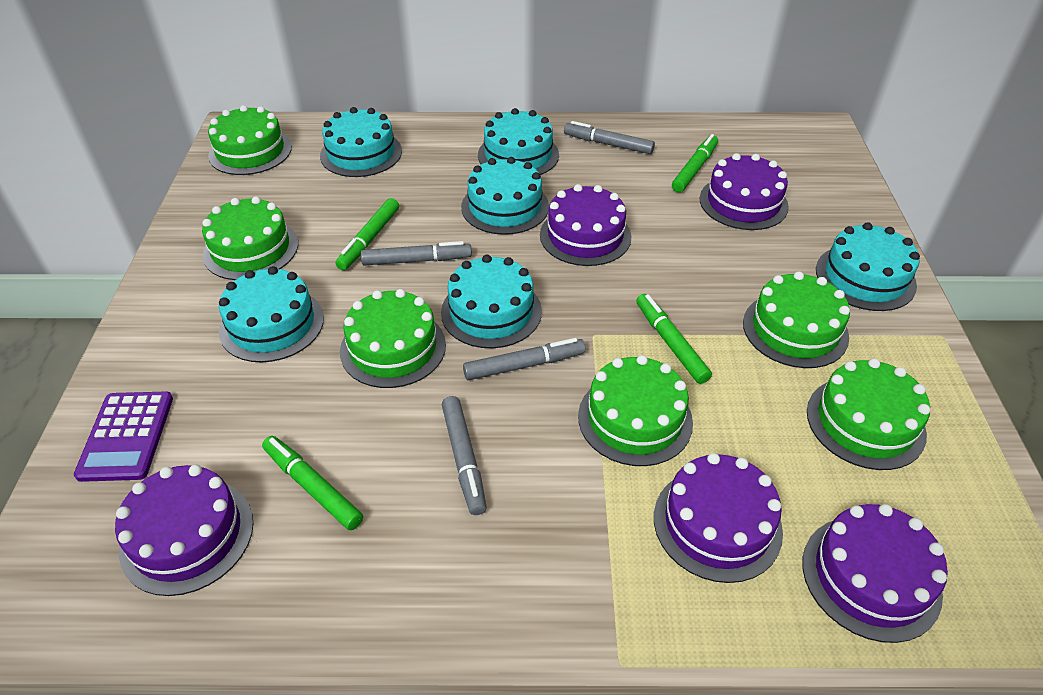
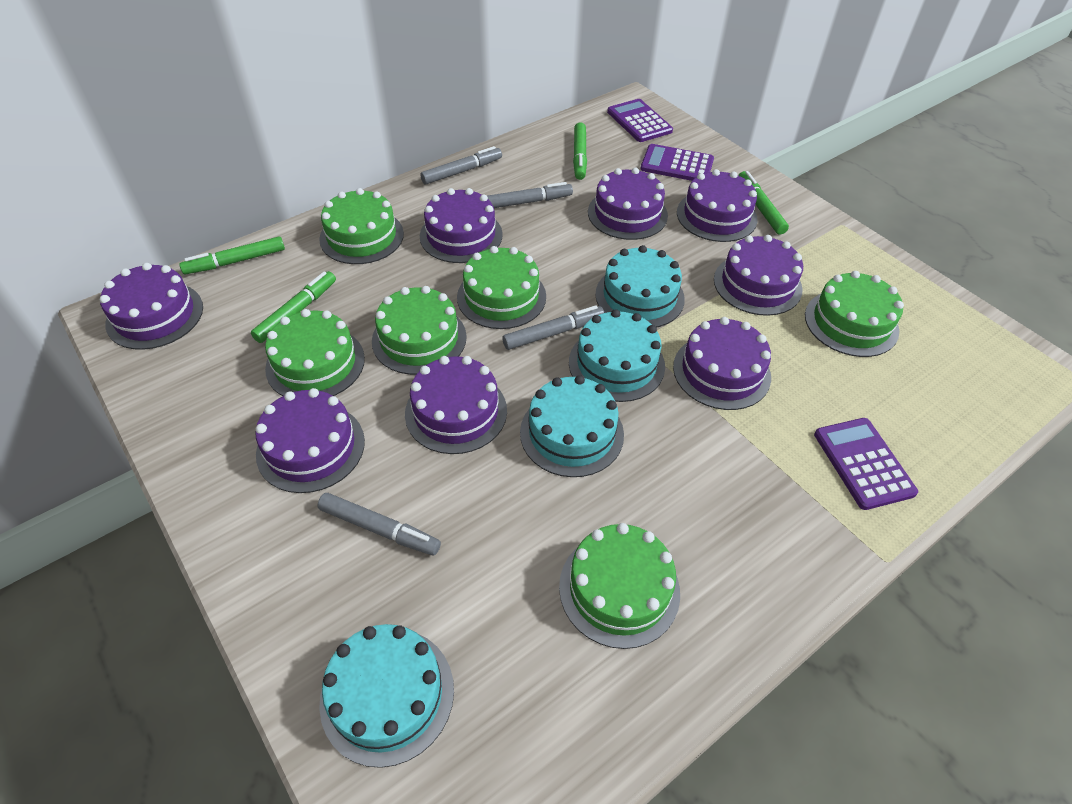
purple cake: 5 -> 8
purple calculator: 1 -> 3
turquoise cake: 6 -> 4

